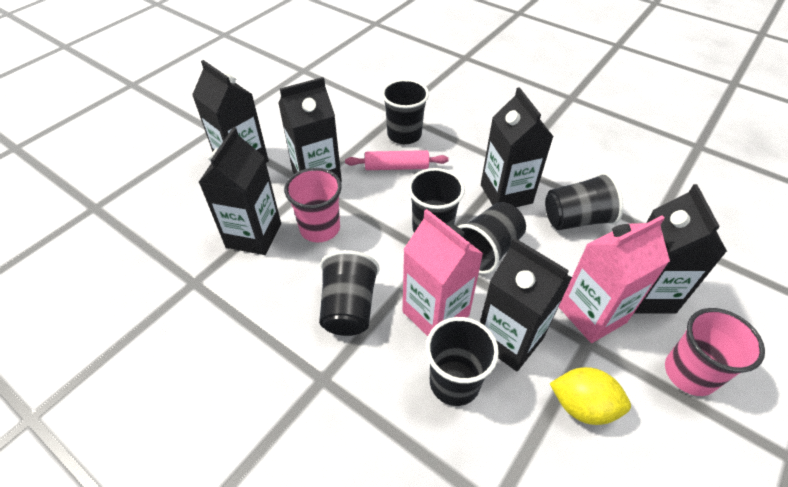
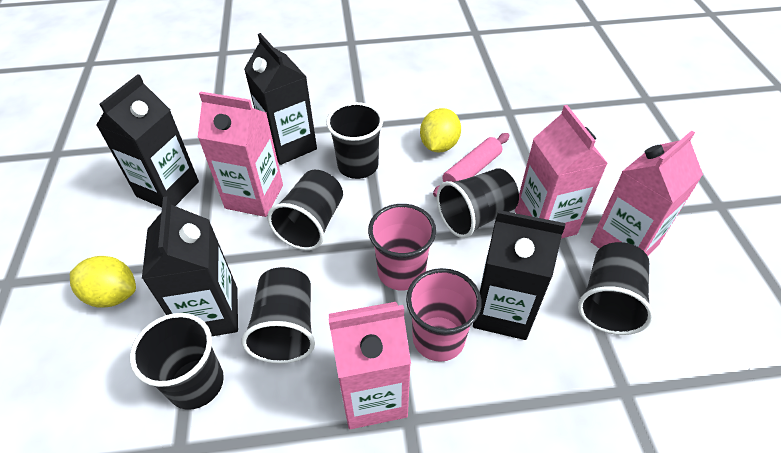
black carton: 6 -> 4
pink carton: 2 -> 4
yellow lemon: 1 -> 2

